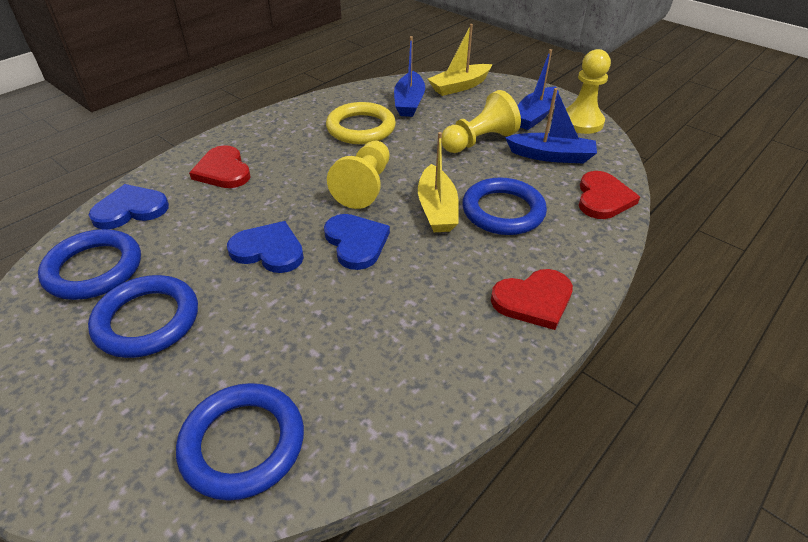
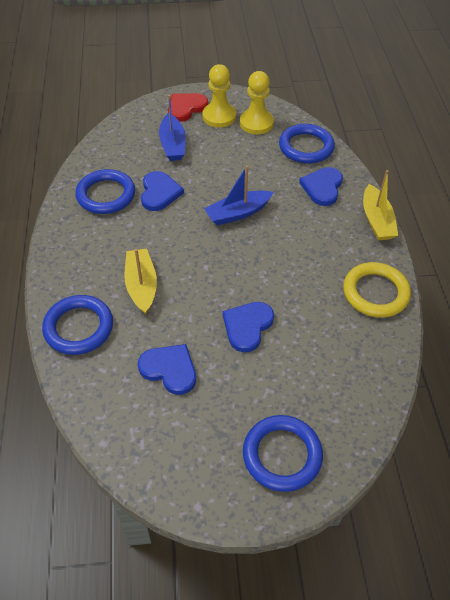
blue boat: 3 -> 2
blue heart: 3 -> 4
red heart: 3 -> 1
yellow pawn: 3 -> 2

